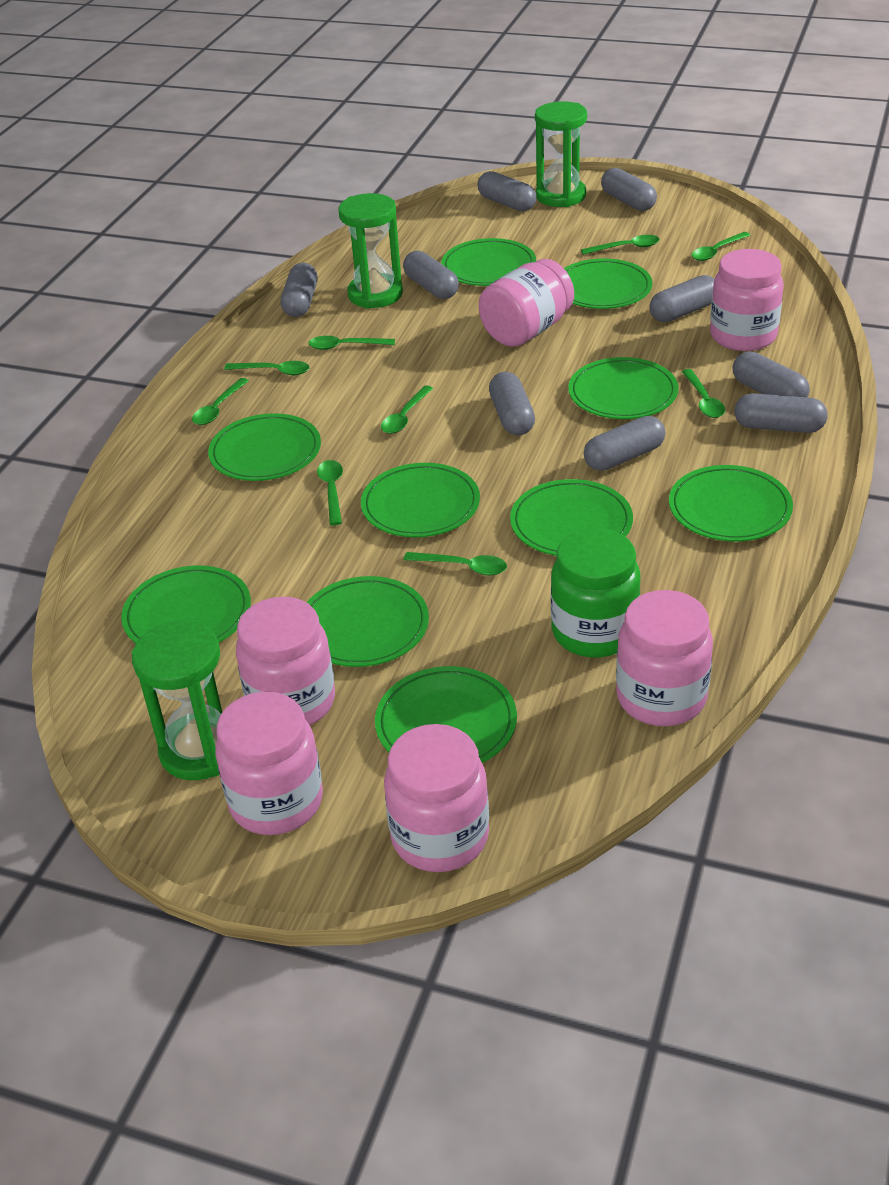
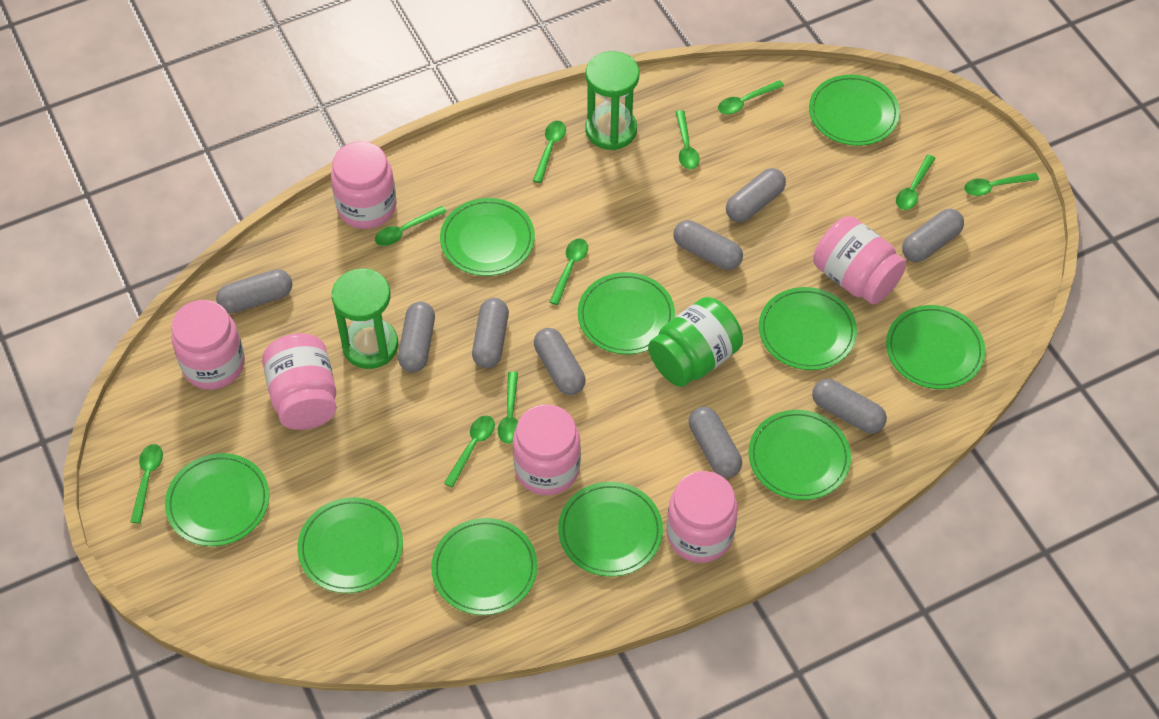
green hourglass: 3 -> 2
green spoon: 9 -> 10

